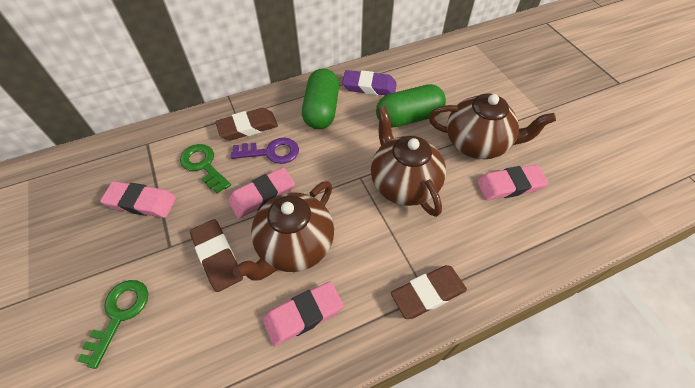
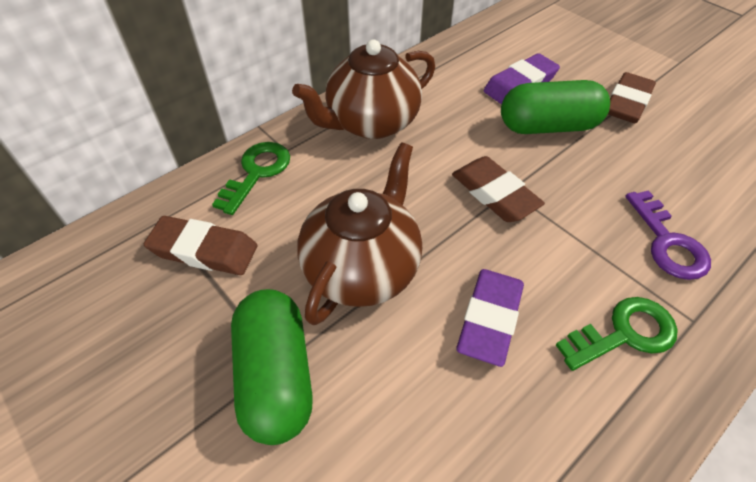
brown teapot: 3 -> 2
pink eraser: 4 -> 0
purple eraser: 1 -> 2

